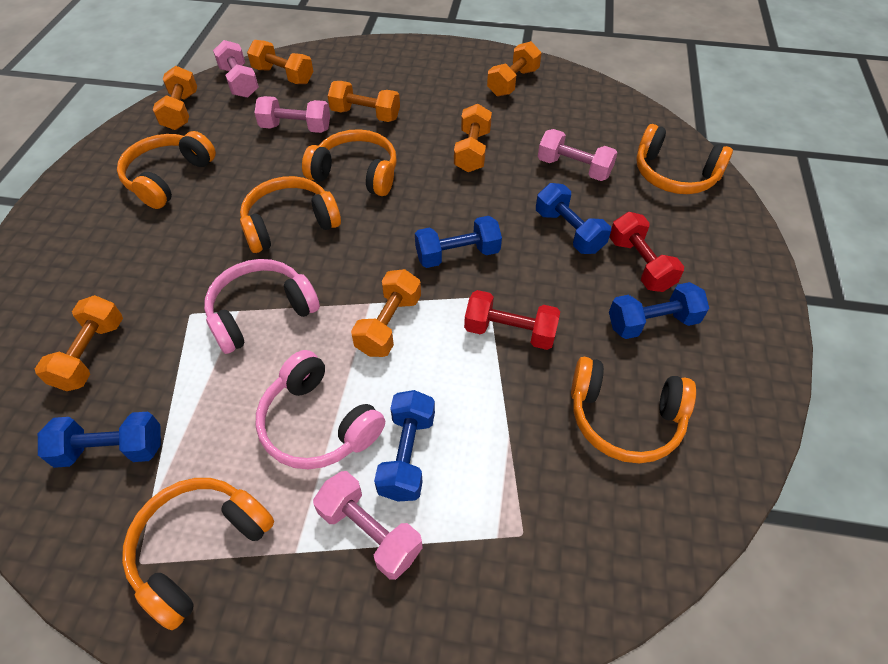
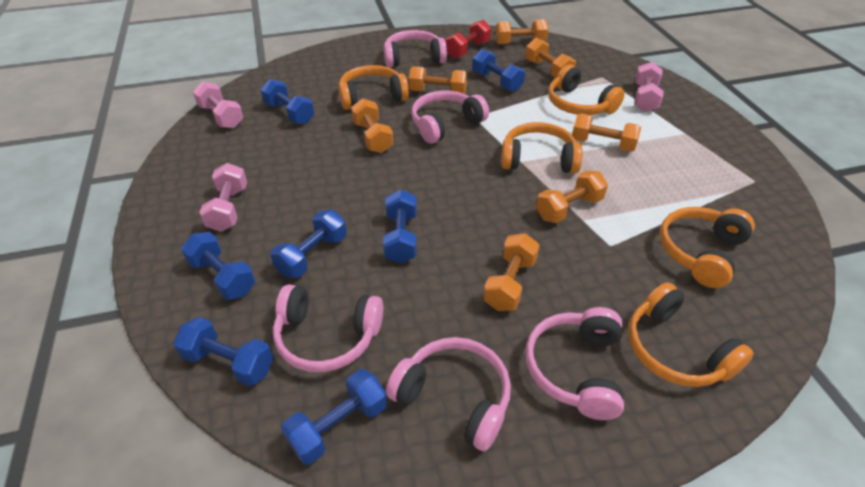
blue dumbbell: 5 -> 7
orange headphones: 6 -> 5
pink dumbbell: 4 -> 3
pink headphones: 2 -> 5
red dumbbell: 2 -> 1

